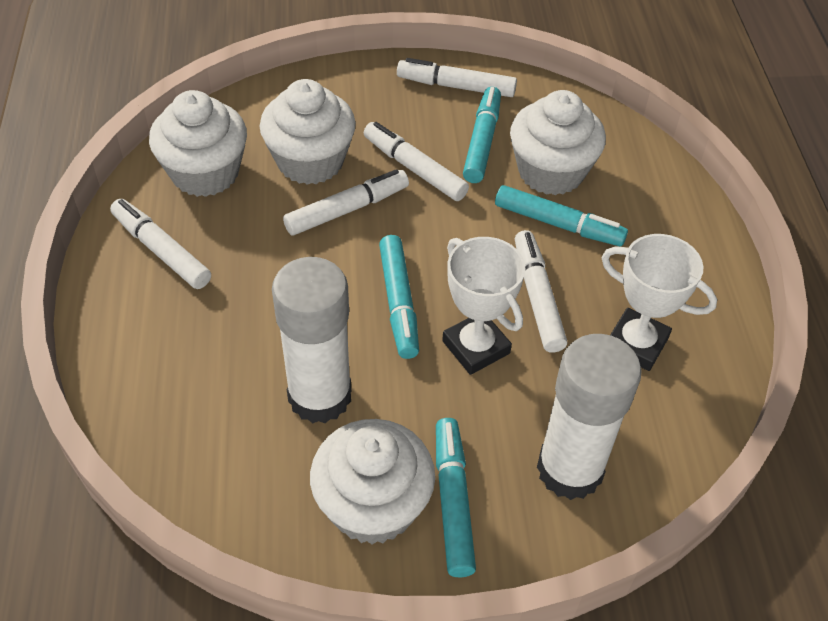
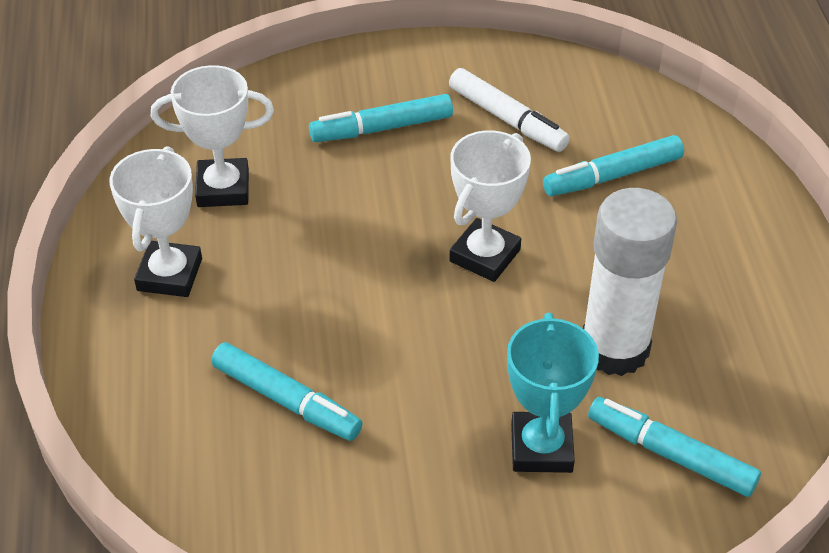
turquoise trophy: 0 -> 1
white cupcake: 4 -> 0
white glue stick: 2 -> 1
white marker: 5 -> 1
white trophy: 2 -> 3

